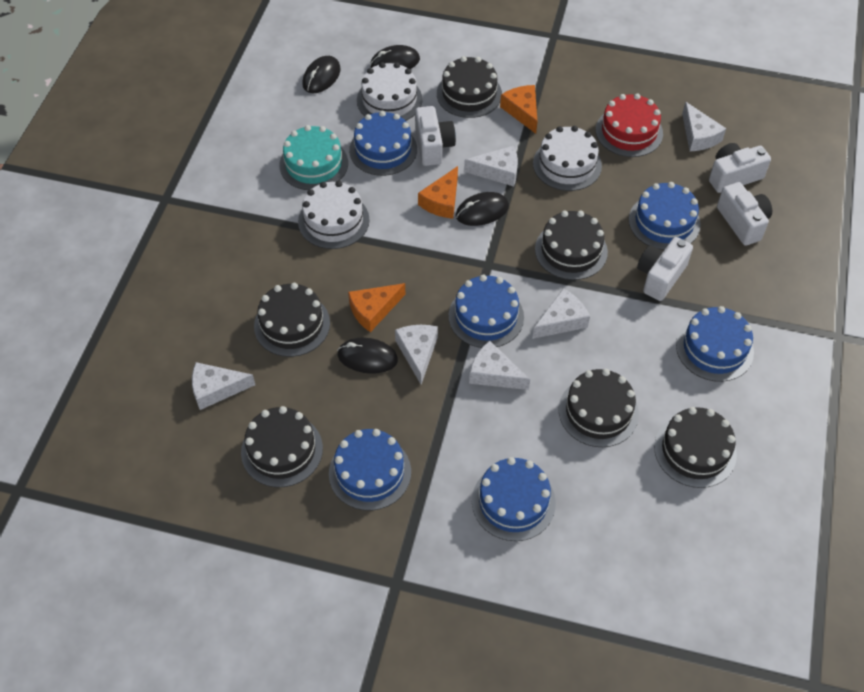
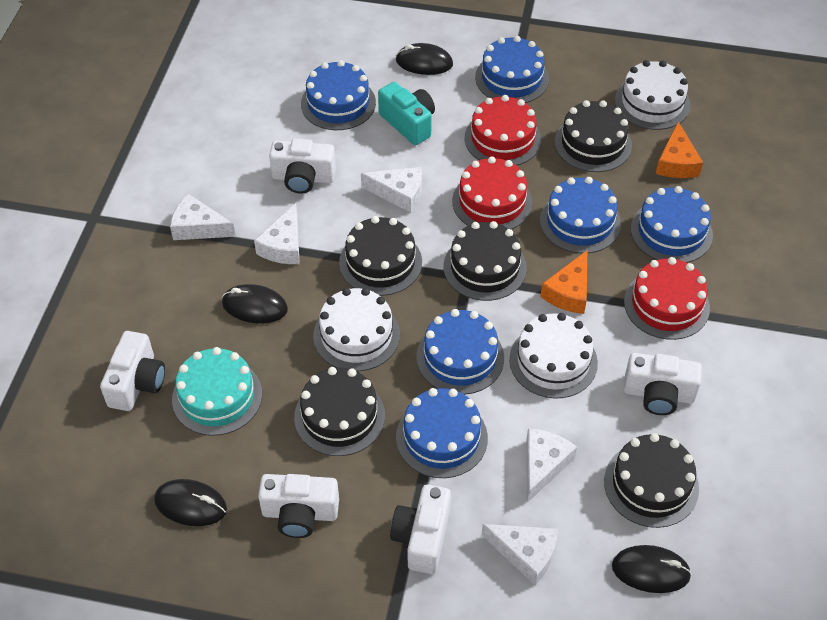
black cake: 6 -> 5
orange cheese: 3 -> 2
red cake: 1 -> 3
turquoise camera: 0 -> 1
white camera: 4 -> 5
white cheese: 6 -> 5

